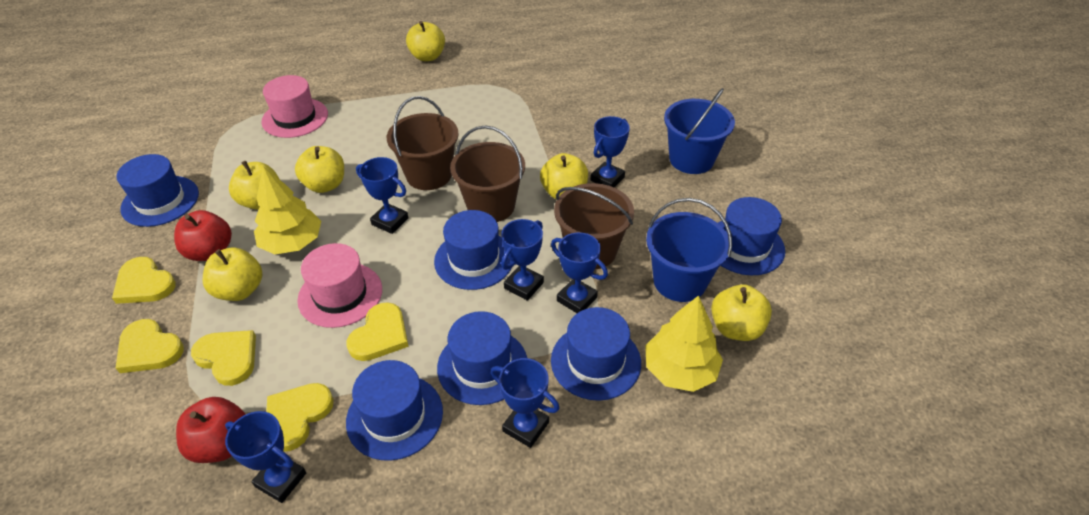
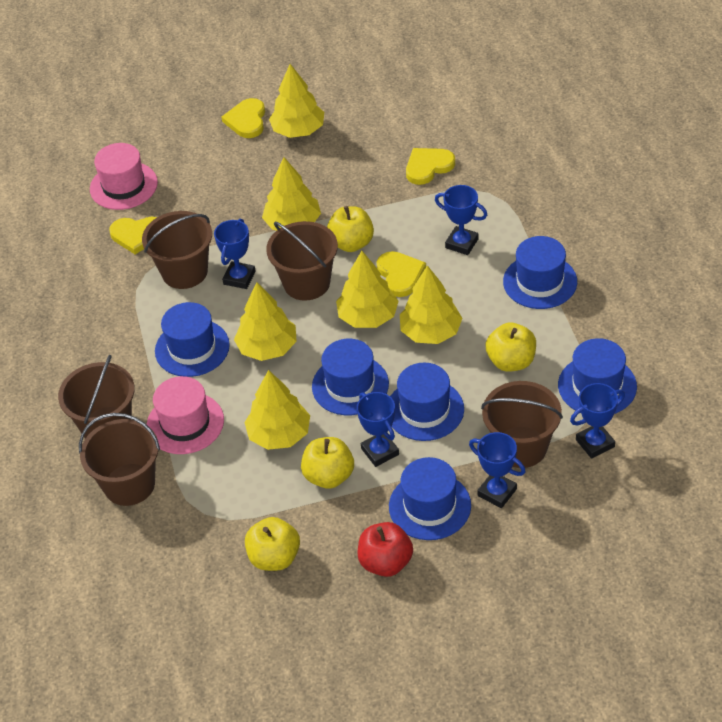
blue bucket: 2 -> 0
blue trophy: 6 -> 5
brown bucket: 3 -> 5
red apple: 2 -> 1
yellow apple: 6 -> 4
yellow heart: 5 -> 4
yellow tree: 2 -> 6

